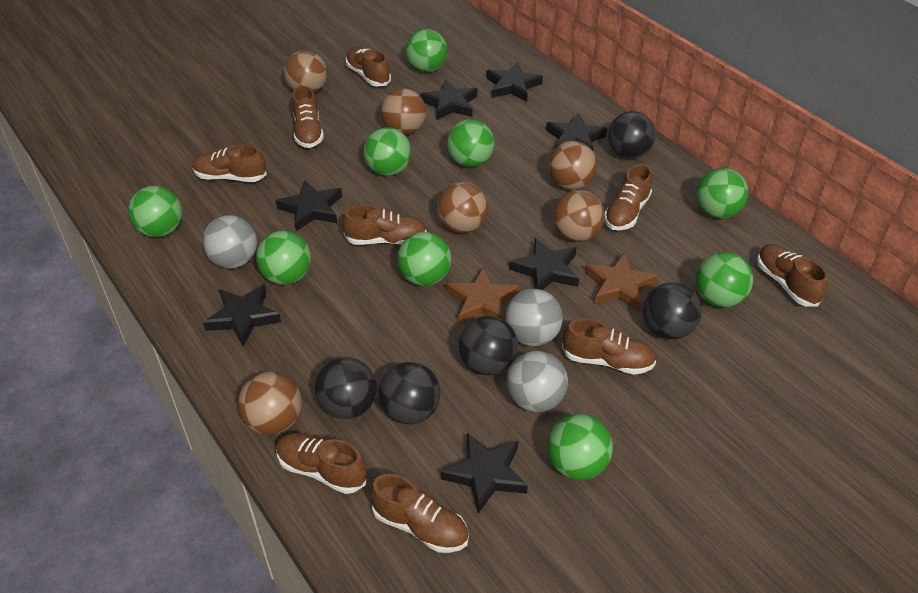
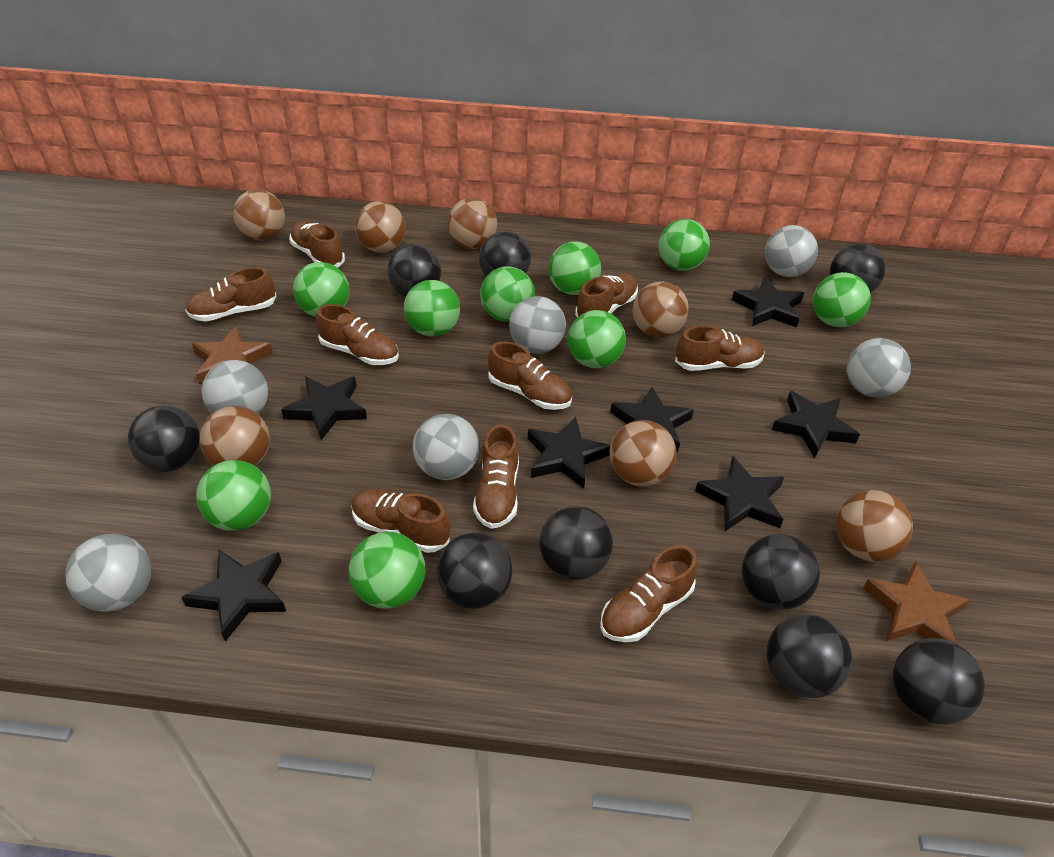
black ball: 5 -> 9
brown ball: 6 -> 7
grey ball: 3 -> 6

